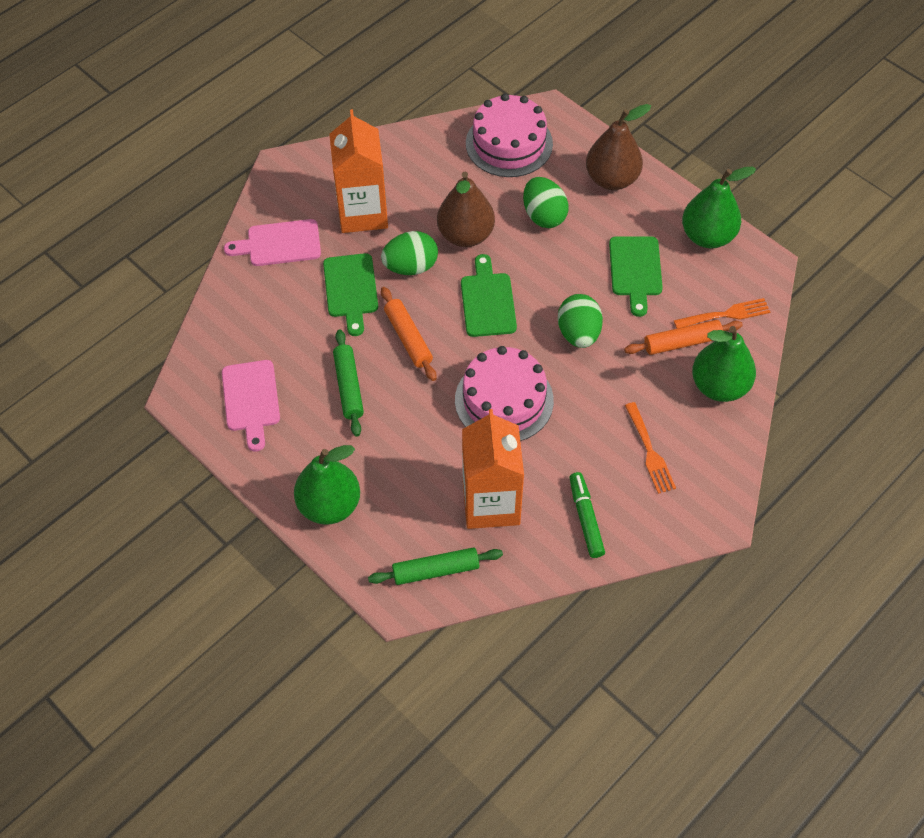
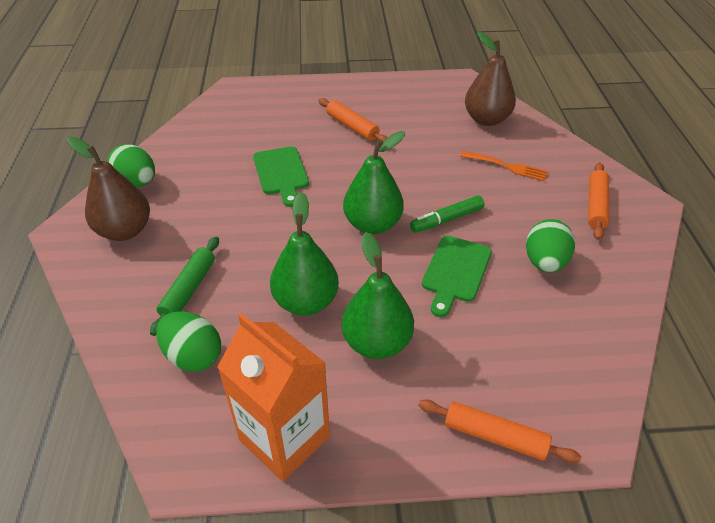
green cutting board: 3 -> 2
green rolling pin: 2 -> 1
orange carton: 2 -> 1
orange fork: 2 -> 1
orange rolling pin: 2 -> 3
pink cake: 2 -> 0
pink cutting board: 2 -> 0

